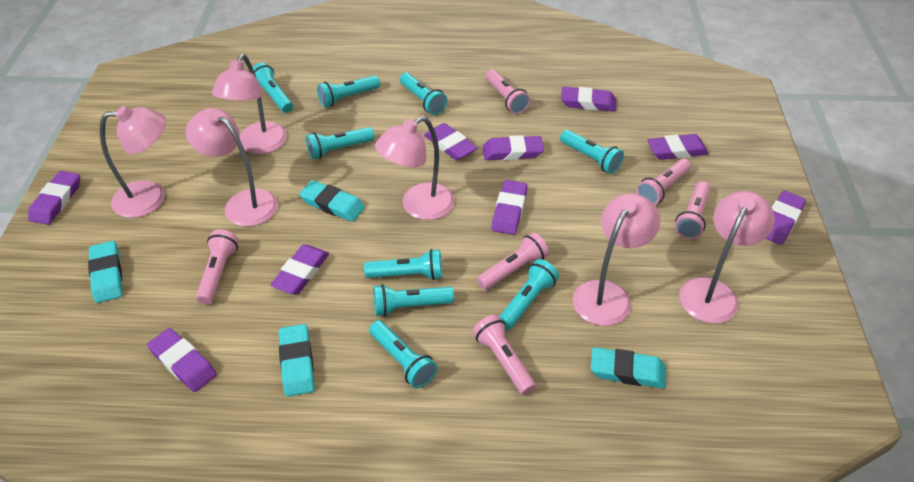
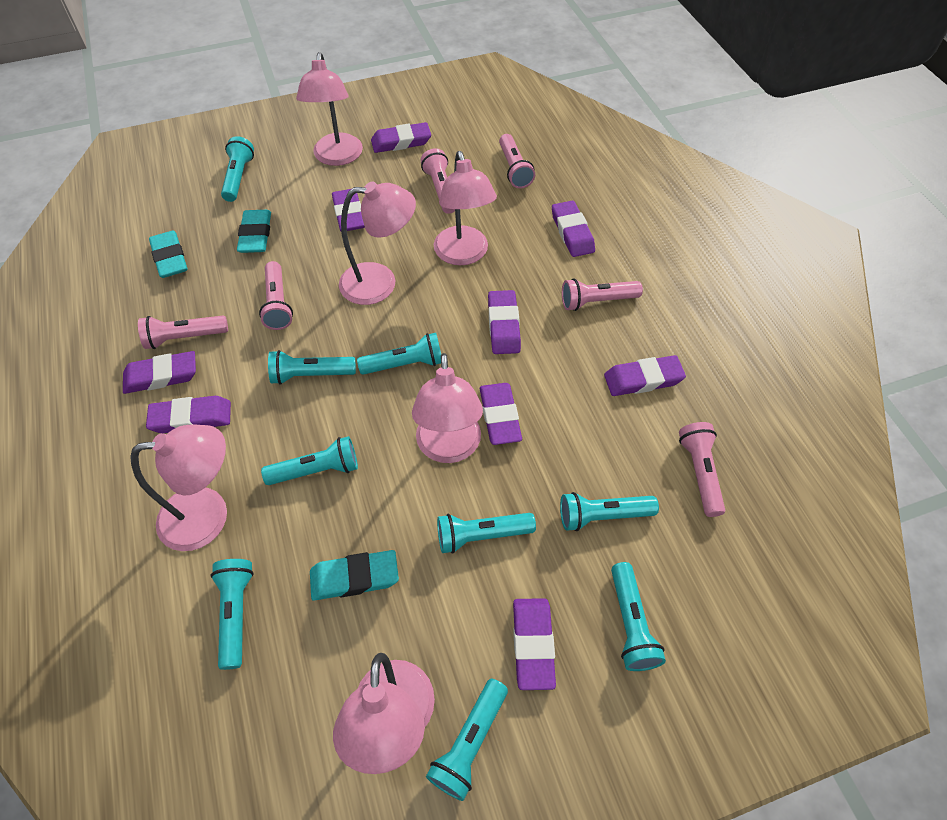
turquoise eraser: 4 -> 3

